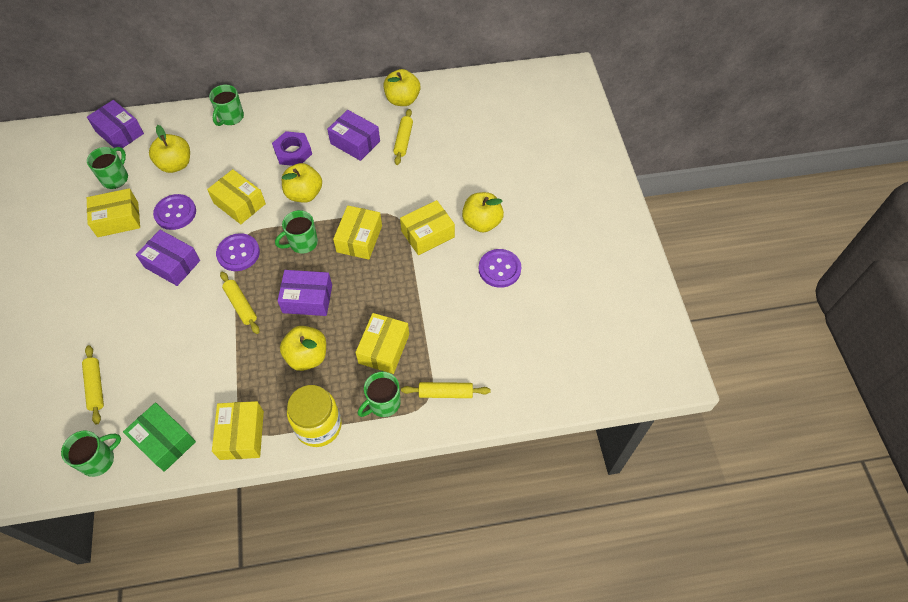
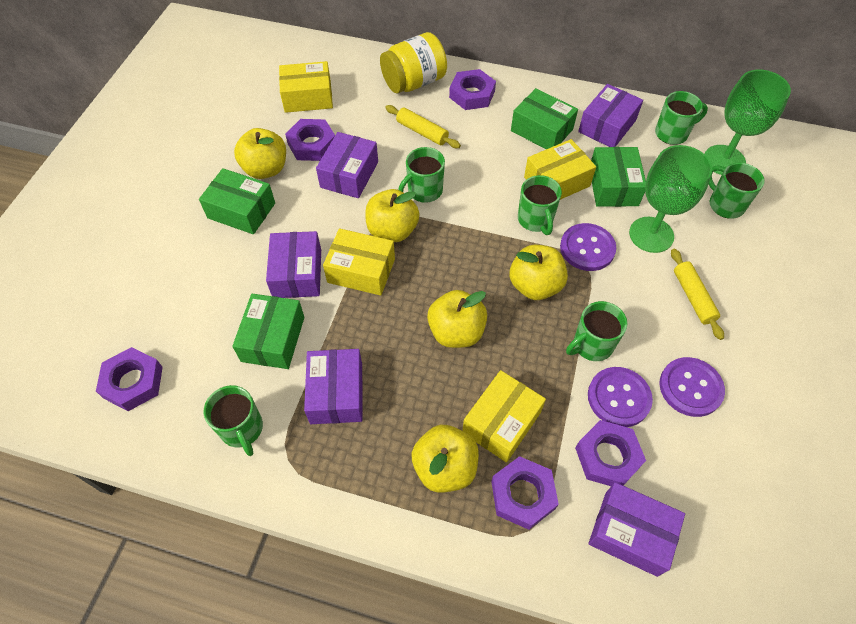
green box: 1 -> 4
green goblet: 0 -> 2
green mug: 5 -> 6
purple box: 4 -> 5
purple nut: 1 -> 5
yellow box: 6 -> 4
yellow rolling pin: 4 -> 2

